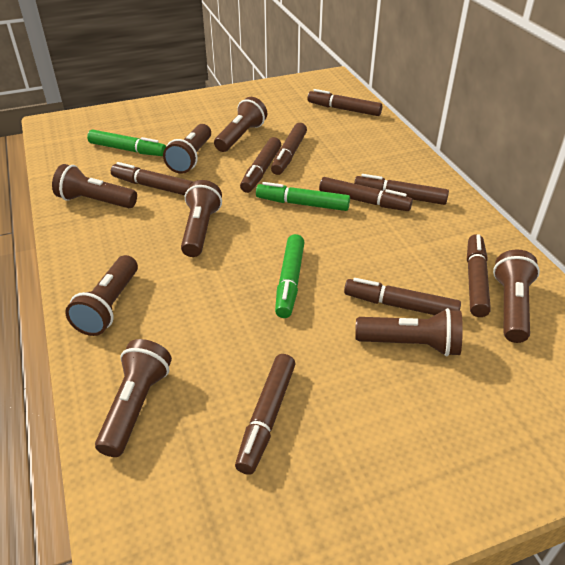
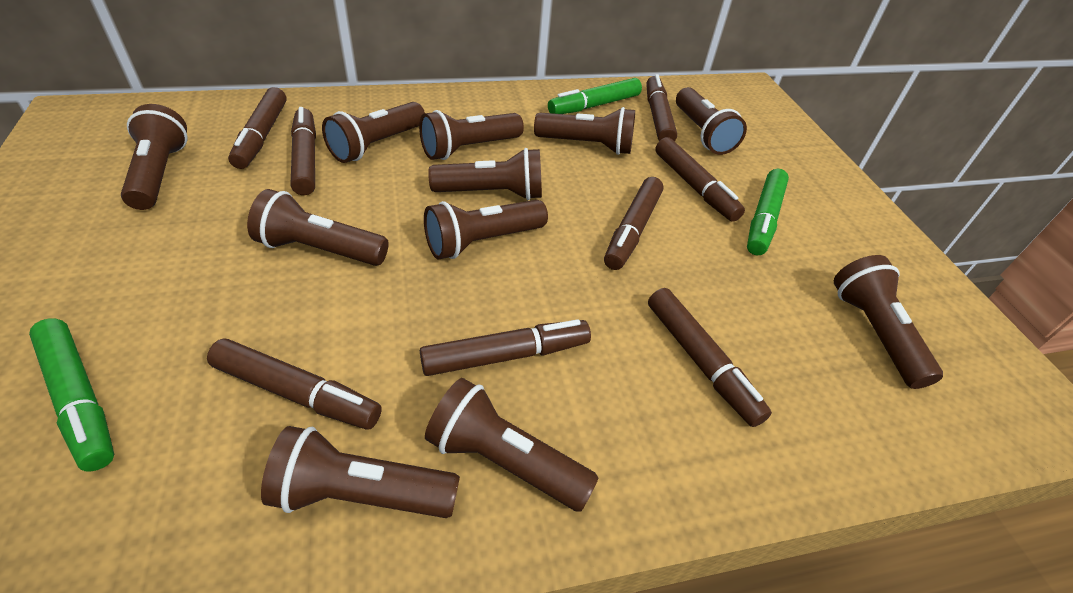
brown flashlight: 8 -> 11
brown marker: 9 -> 8

